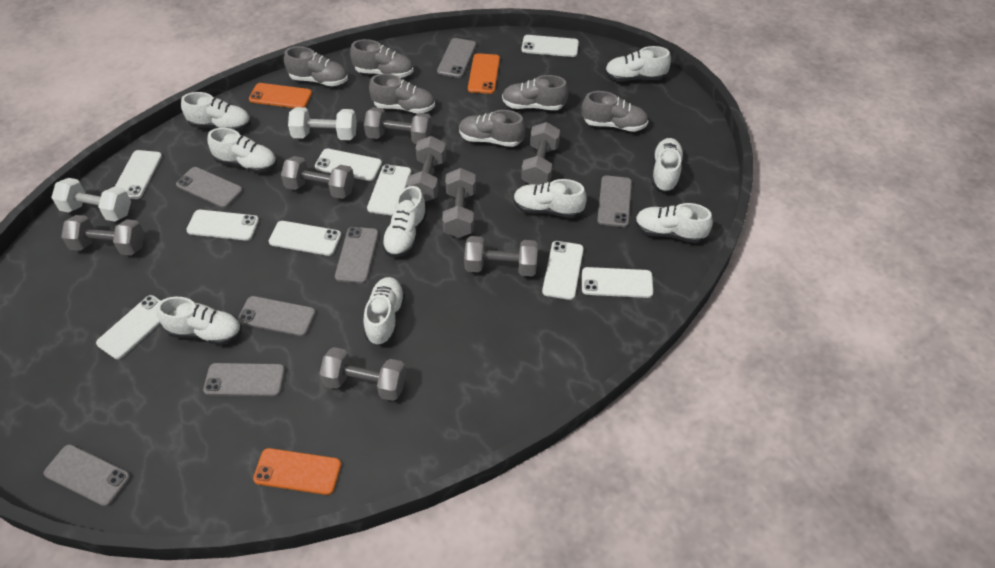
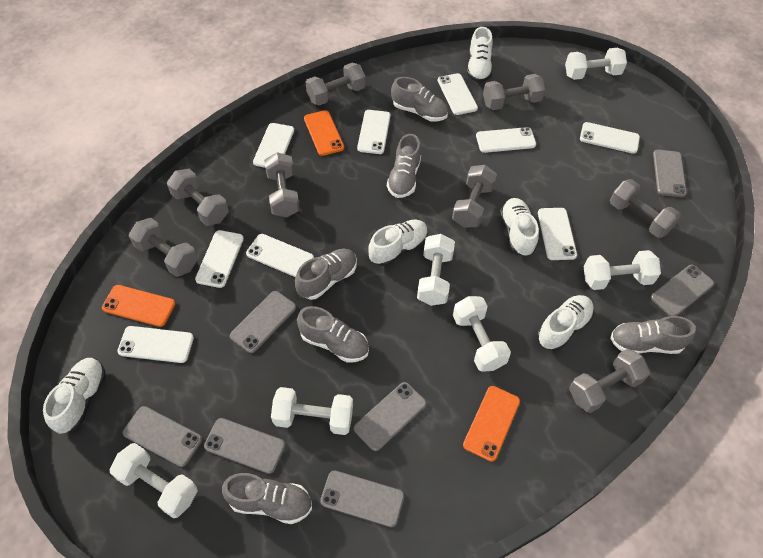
white dumbbell: 2 -> 6
white shoe: 9 -> 5

